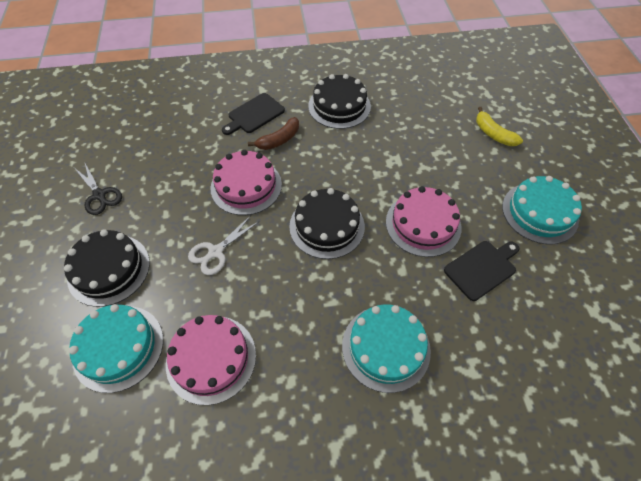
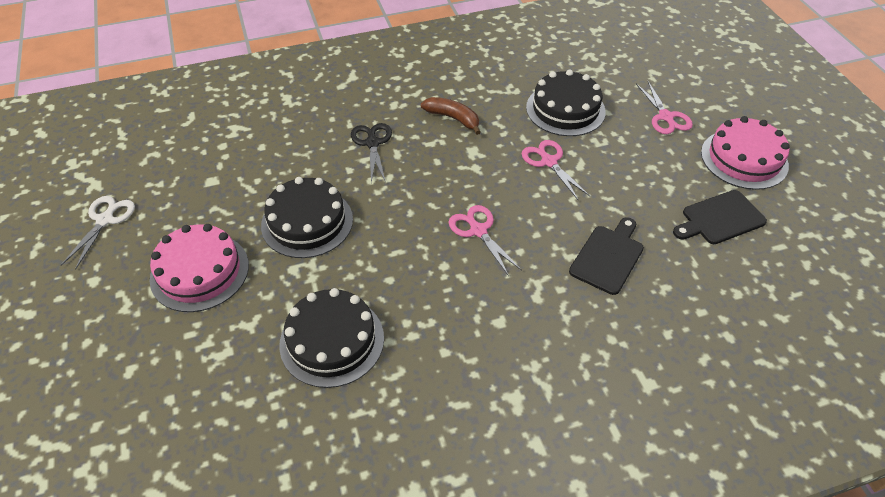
pink cake: 3 -> 2
pink scissors: 0 -> 3
turquoise cake: 3 -> 0
yellow banana: 1 -> 0

